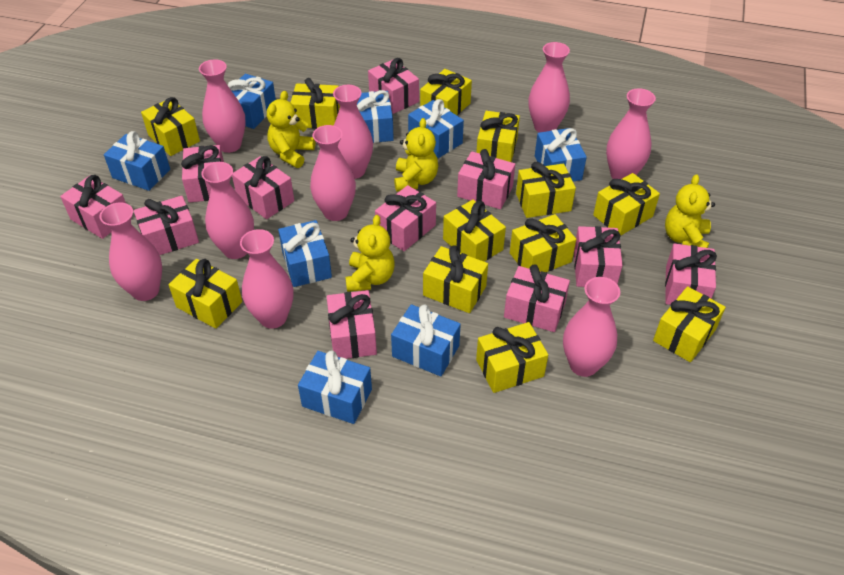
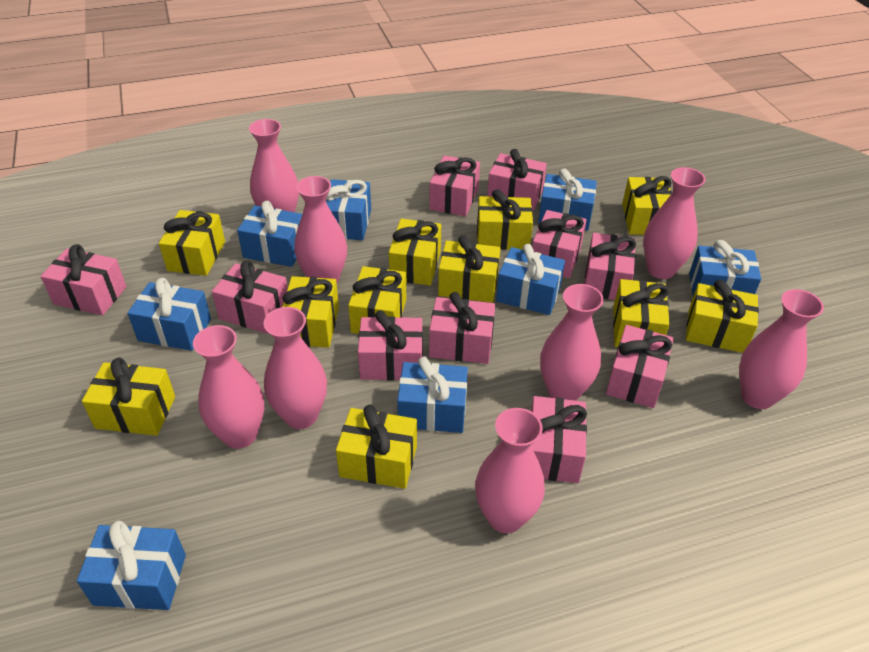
pink gift: 11 -> 10
pink vase: 9 -> 8
yellow gift: 12 -> 11
yellow teddy bear: 4 -> 0

